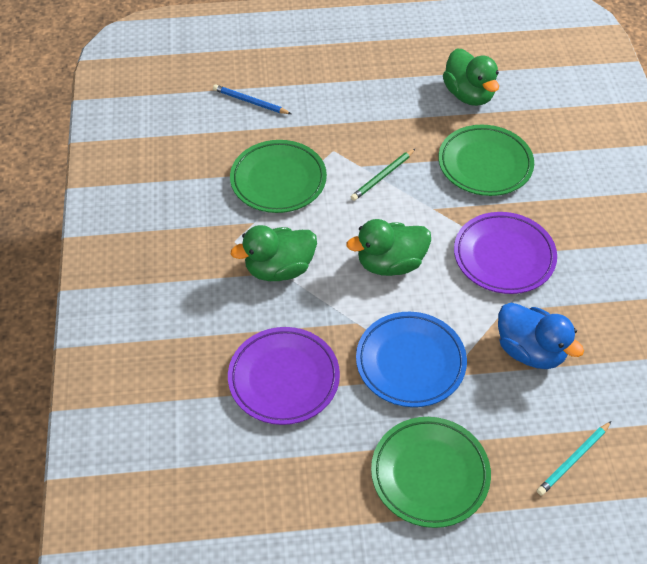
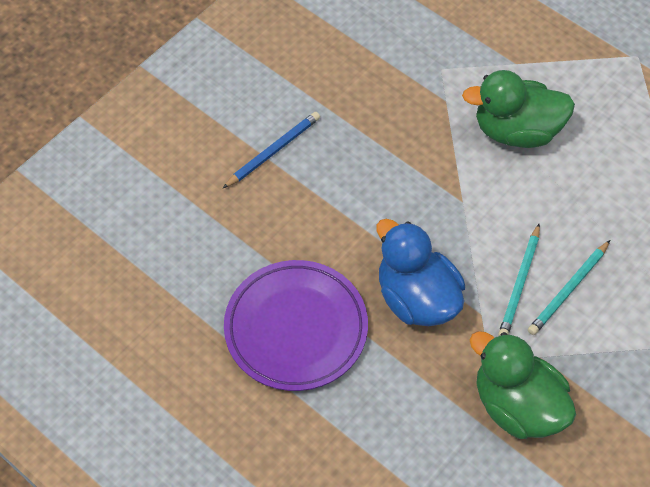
blue plate: 1 -> 0
green duck: 3 -> 2
green pencil: 1 -> 0
green plate: 3 -> 0
purple plate: 2 -> 1
turquoise pencil: 1 -> 2

